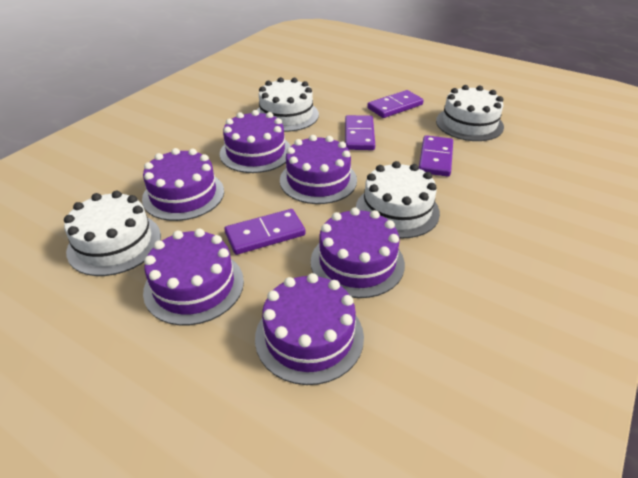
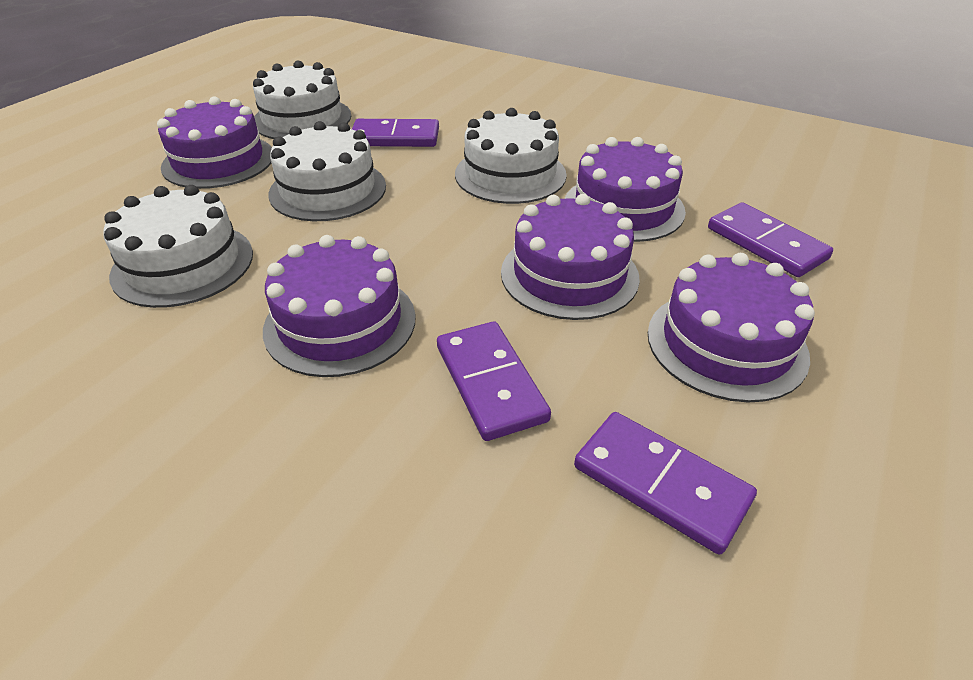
purple cake: 6 -> 5

